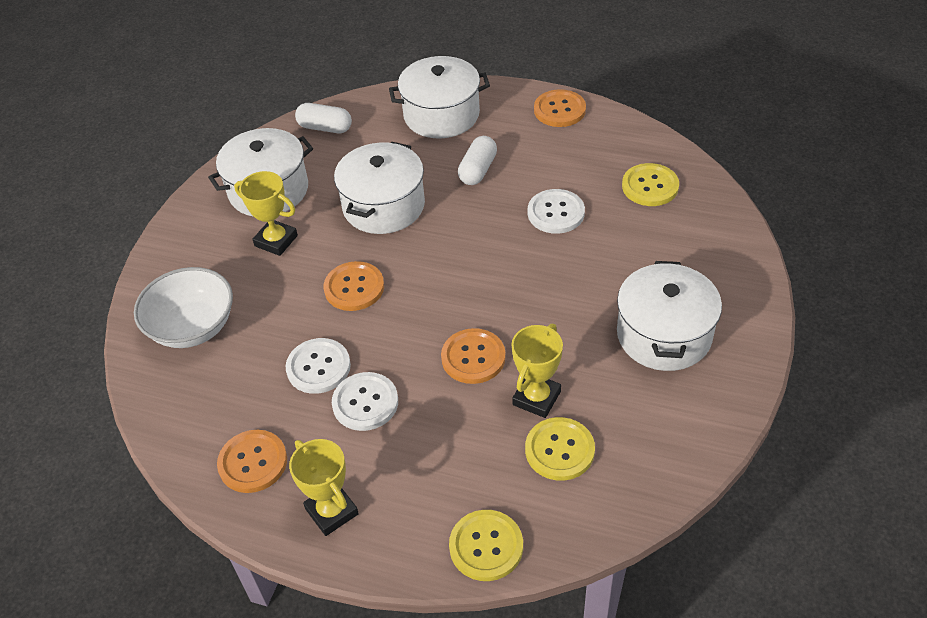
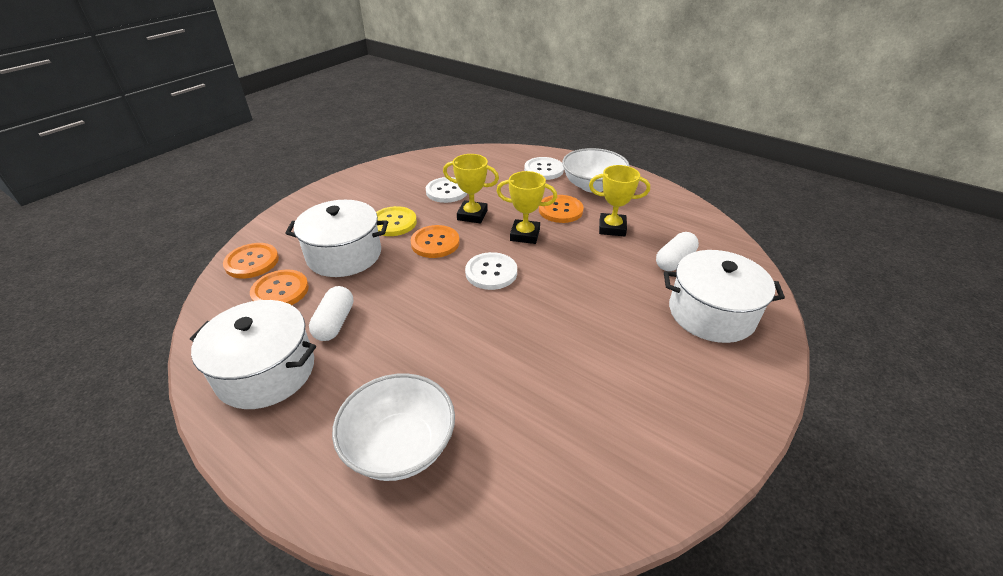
white bowl: 1 -> 2
white pot: 4 -> 3
yellow button: 3 -> 1

